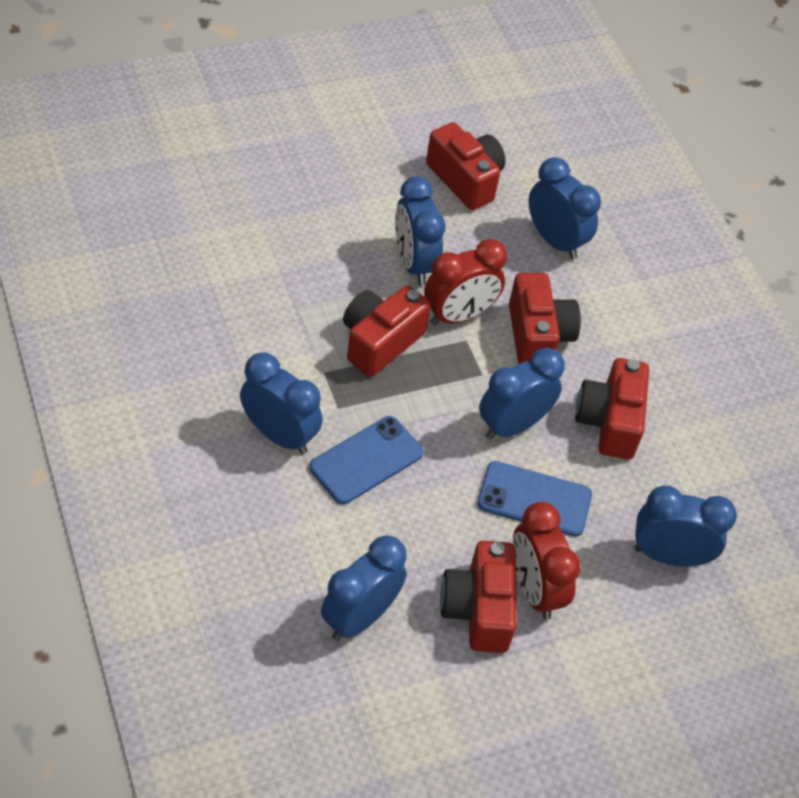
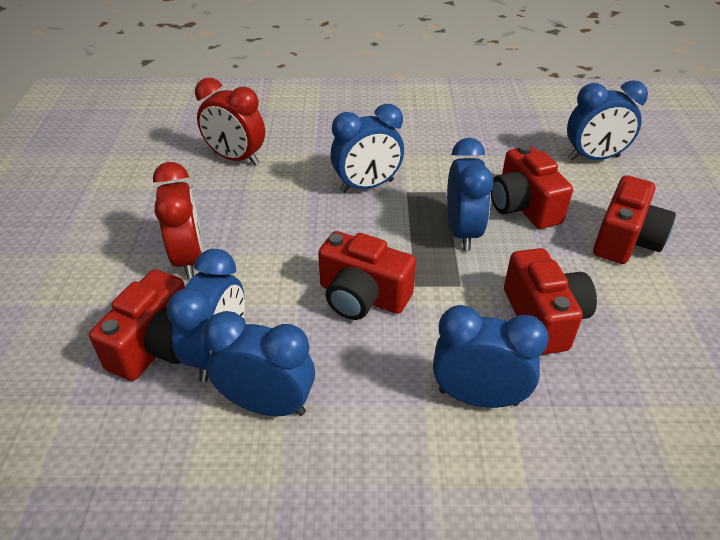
blue phone: 2 -> 0

